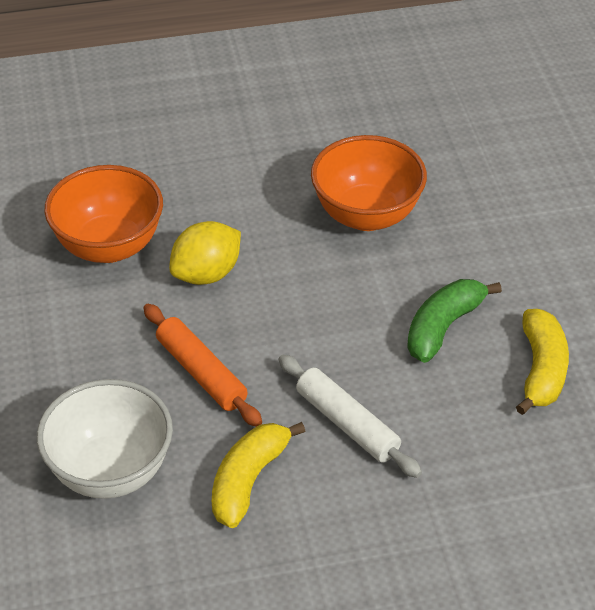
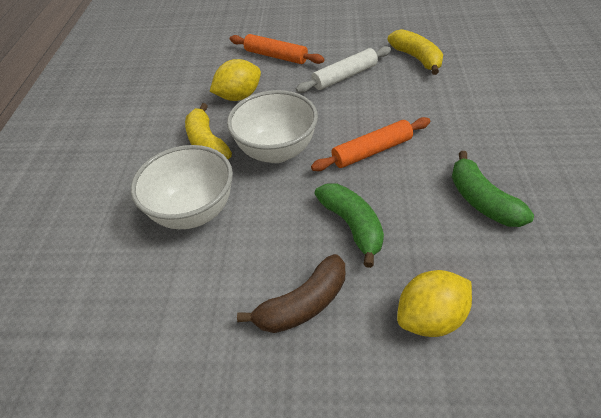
brown banana: 0 -> 1
green banana: 1 -> 2
orange bowl: 2 -> 0
orange rolling pin: 1 -> 2
white bowl: 1 -> 2
yellow lemon: 1 -> 2

